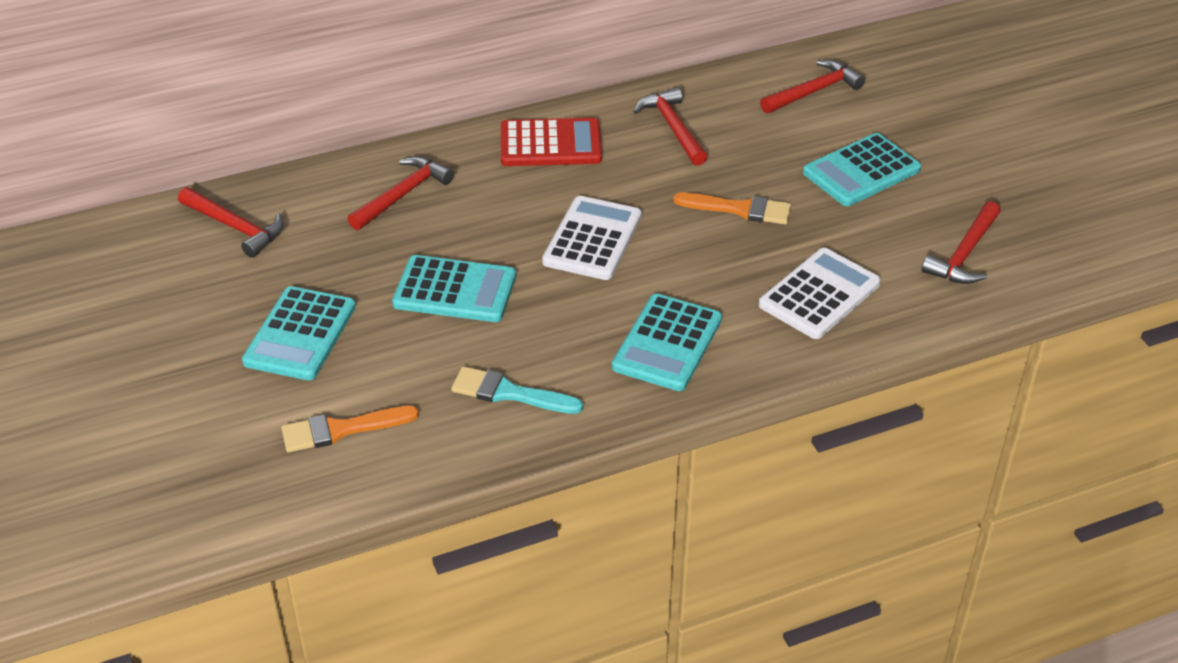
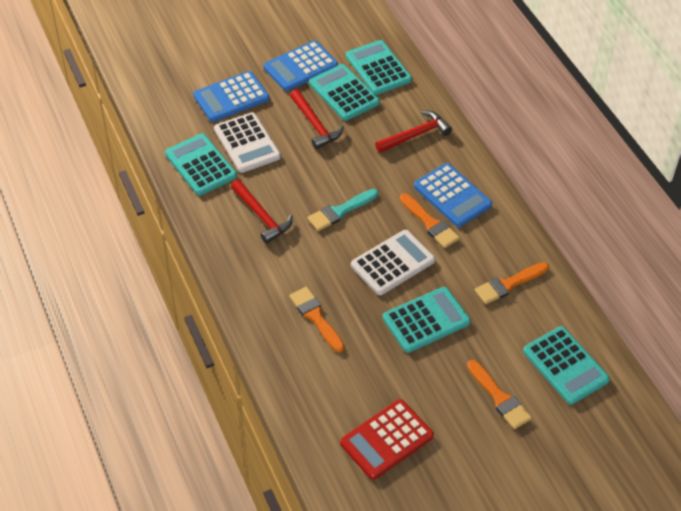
blue calculator: 0 -> 3
orange brush: 2 -> 4
red hammer: 5 -> 3
turquoise calculator: 4 -> 5

